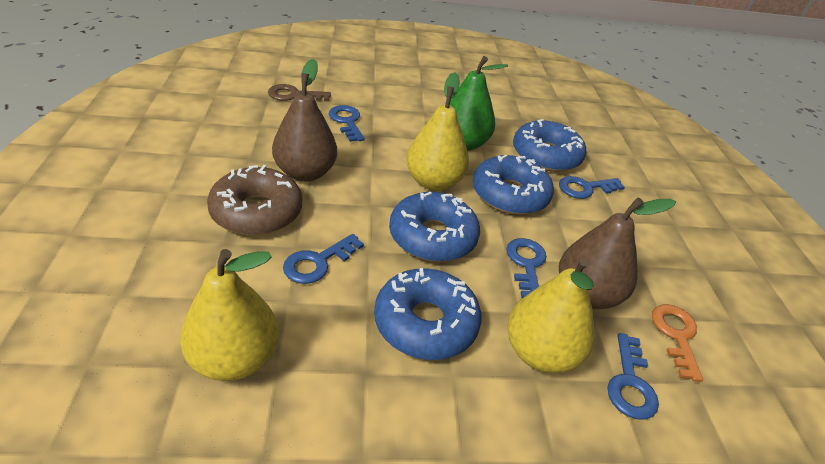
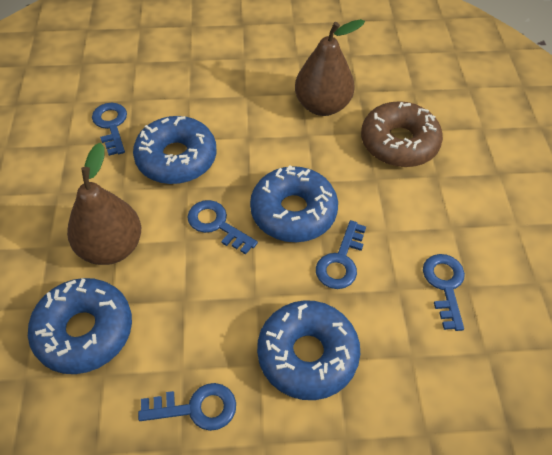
brown key: 1 -> 0
green pear: 1 -> 0
orange key: 1 -> 0
yellow pear: 3 -> 0

